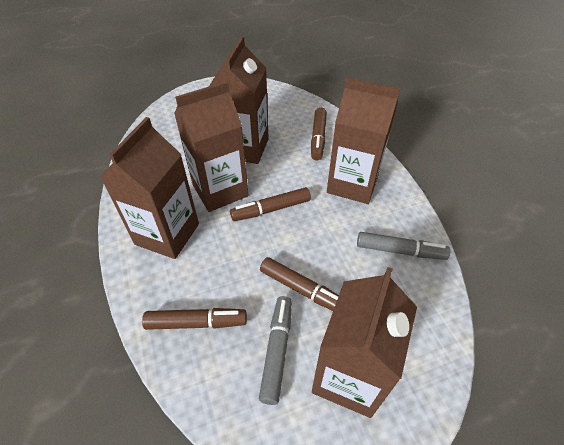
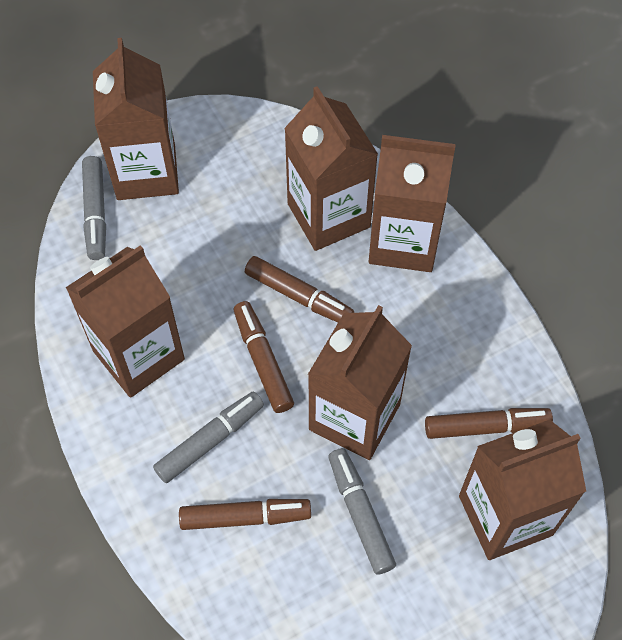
brown carton: 5 -> 6
grey marker: 2 -> 3

